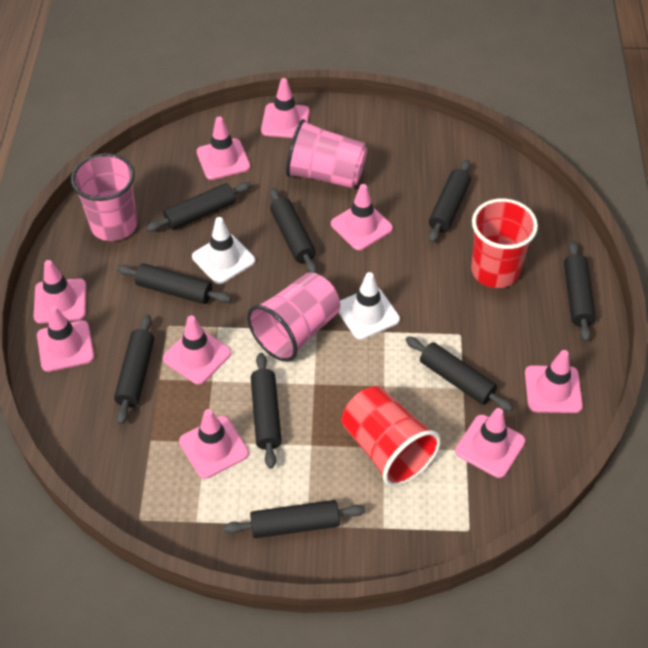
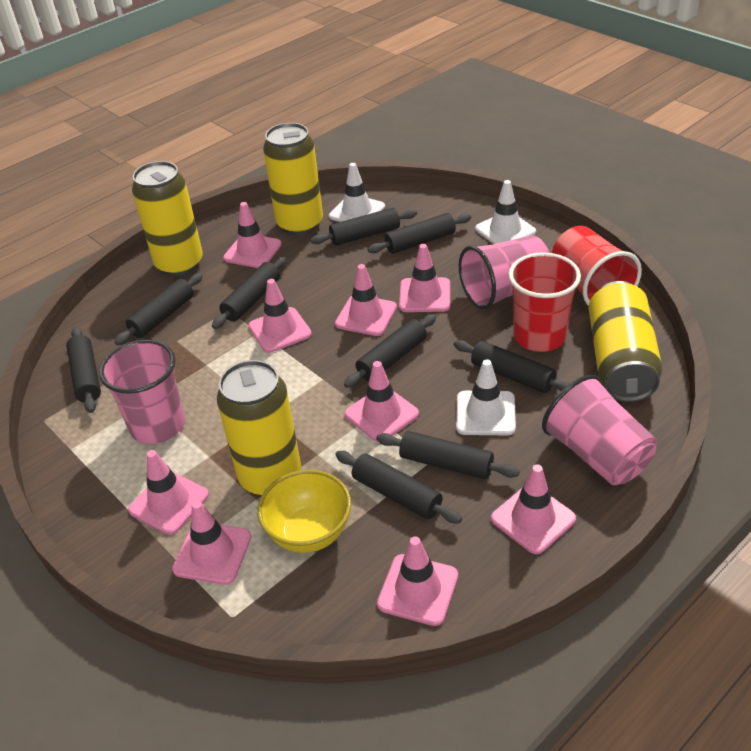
white traffic cone: 2 -> 3
yellow bowl: 0 -> 1
yellow can: 0 -> 4

